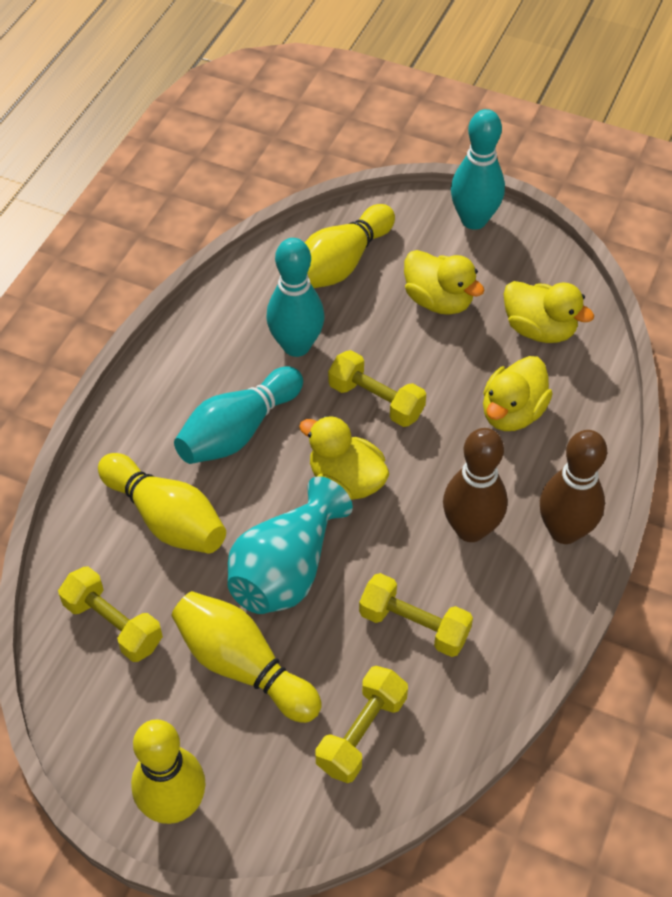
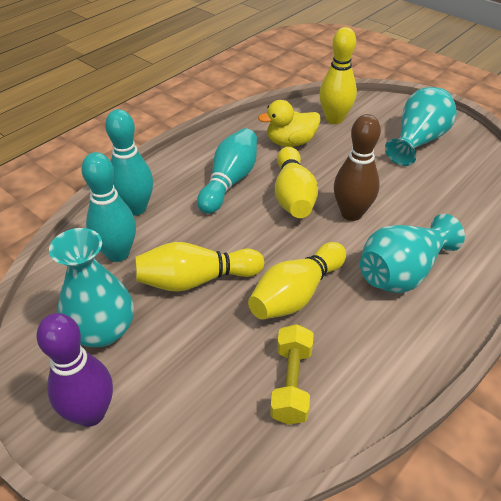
brown bowling pin: 2 -> 1
purple bowling pin: 0 -> 1
turquoise vase: 1 -> 3
yellow duck: 4 -> 1
yellow dumbbell: 4 -> 1

